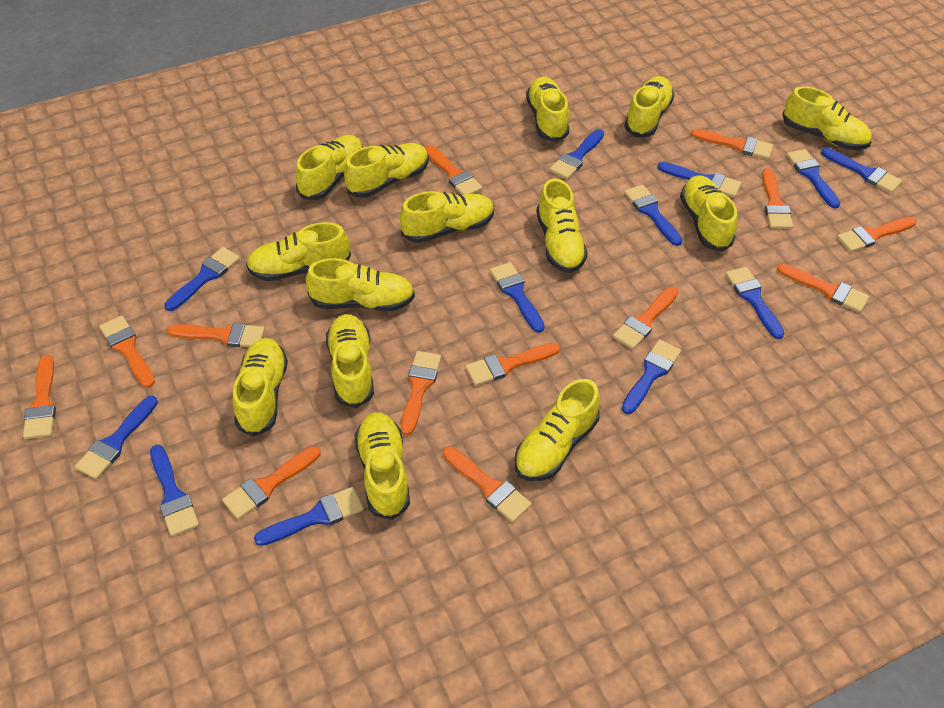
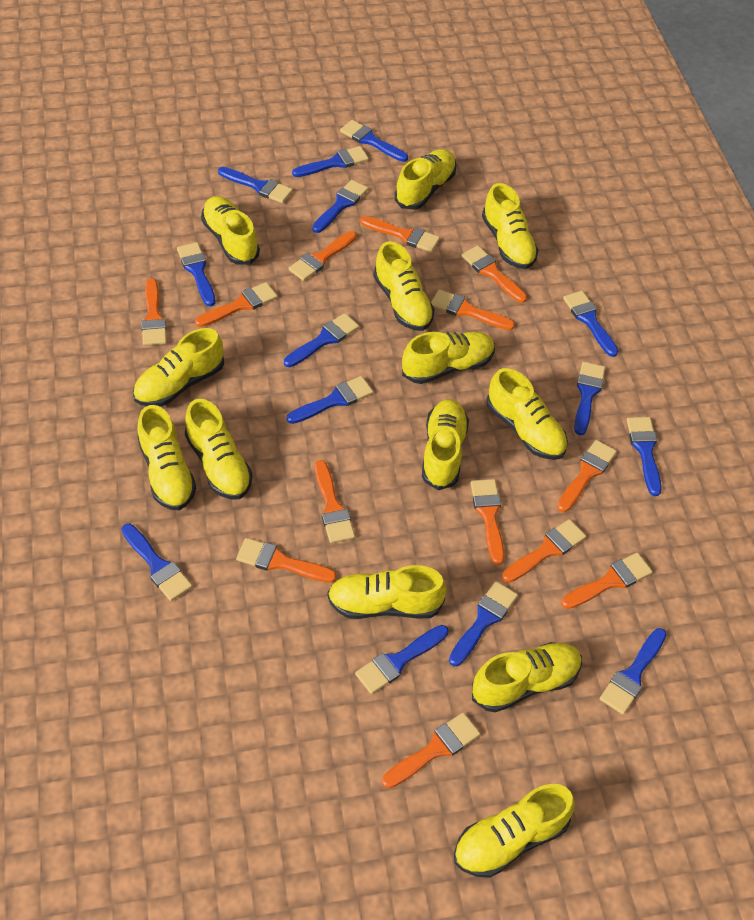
blue brush: 12 -> 14
yellow shoe: 14 -> 13

